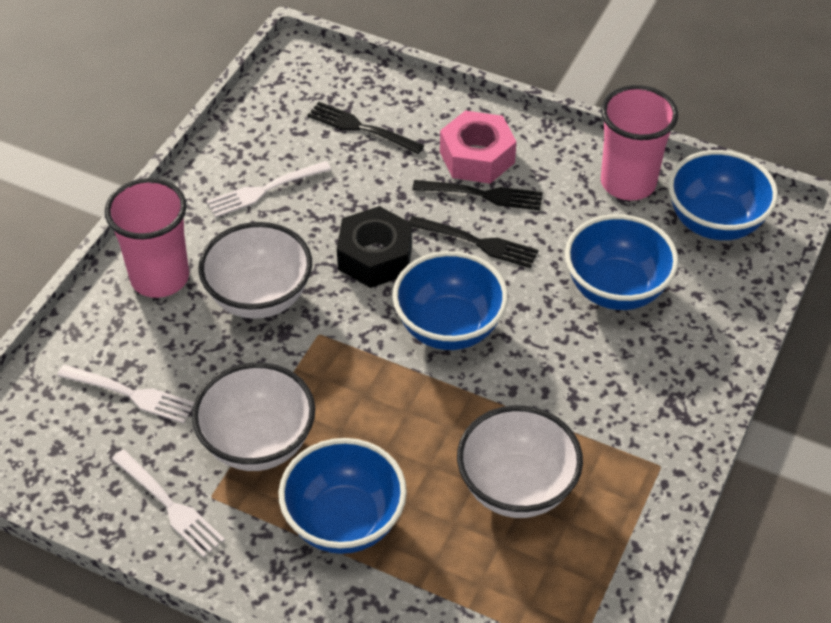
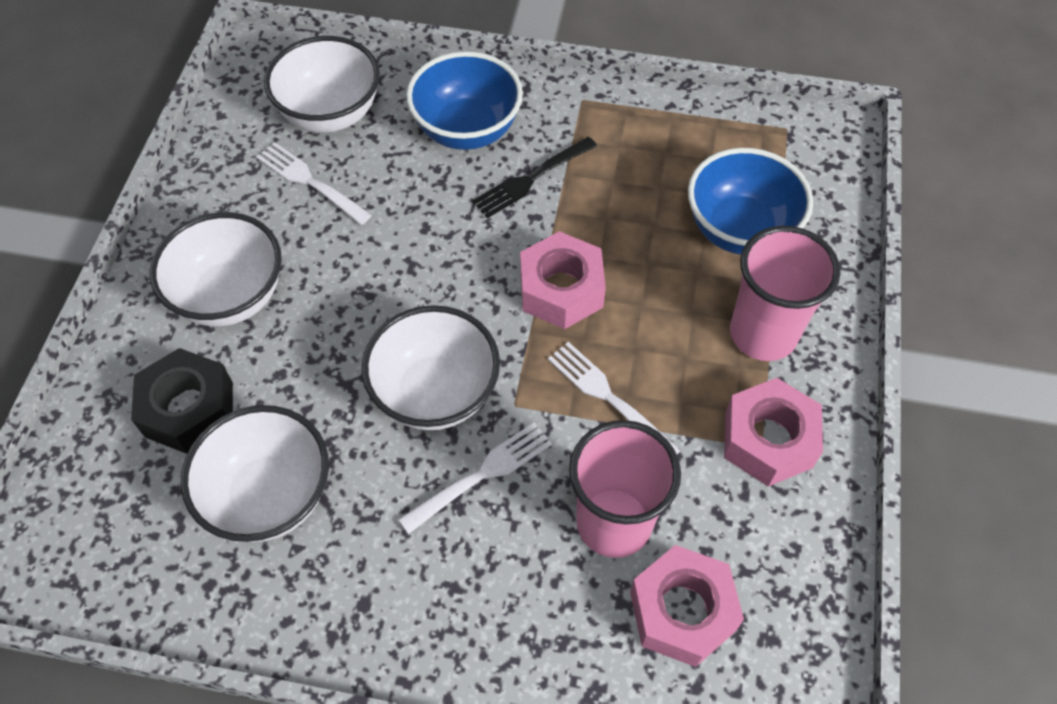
black fork: 3 -> 1
blue bowl: 4 -> 2
pink nut: 1 -> 3
white bowl: 3 -> 4

